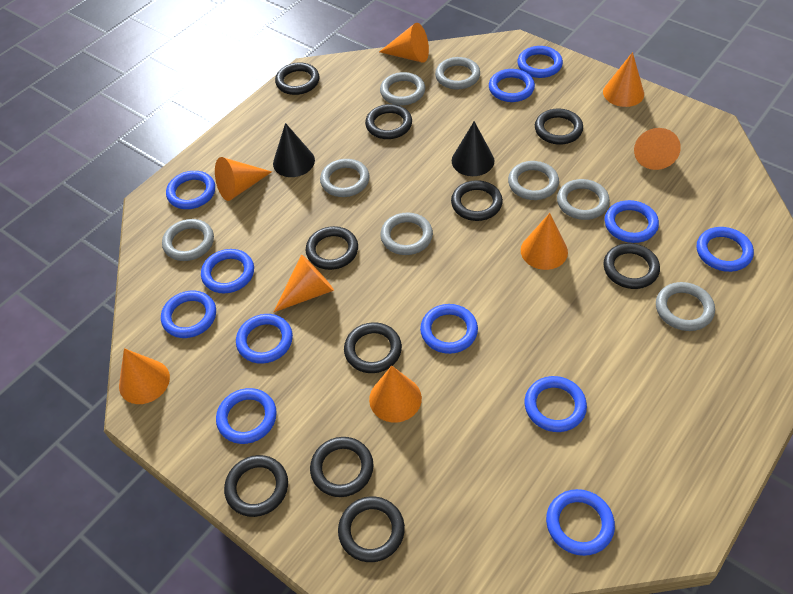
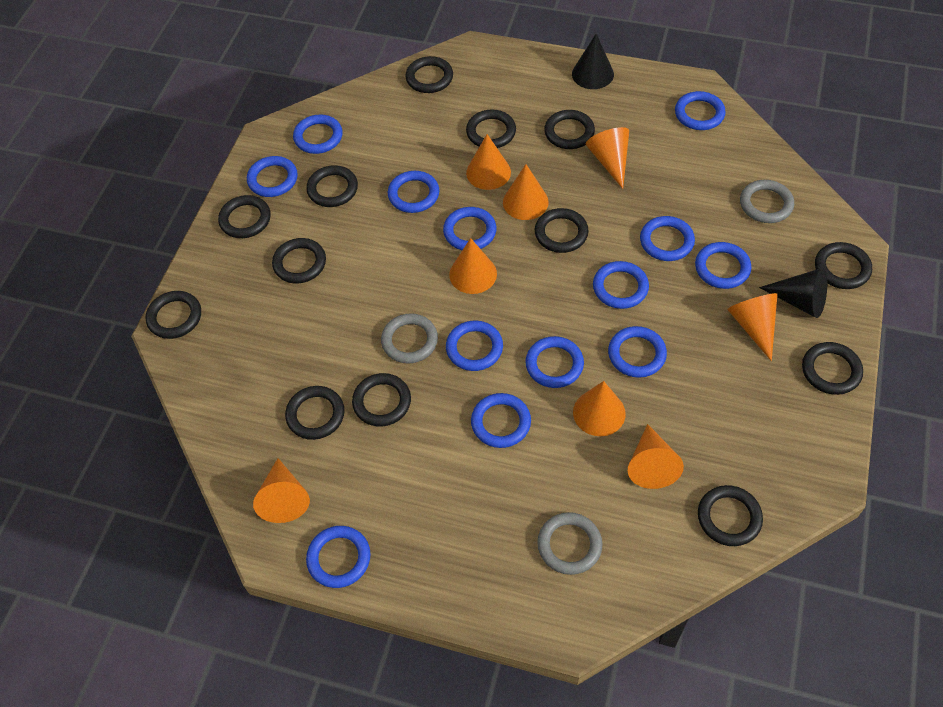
black ring: 10 -> 13
blue ring: 12 -> 13
grey ring: 8 -> 3

